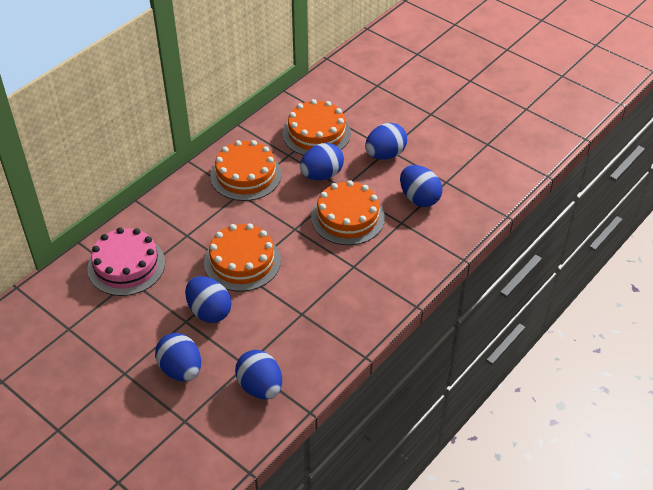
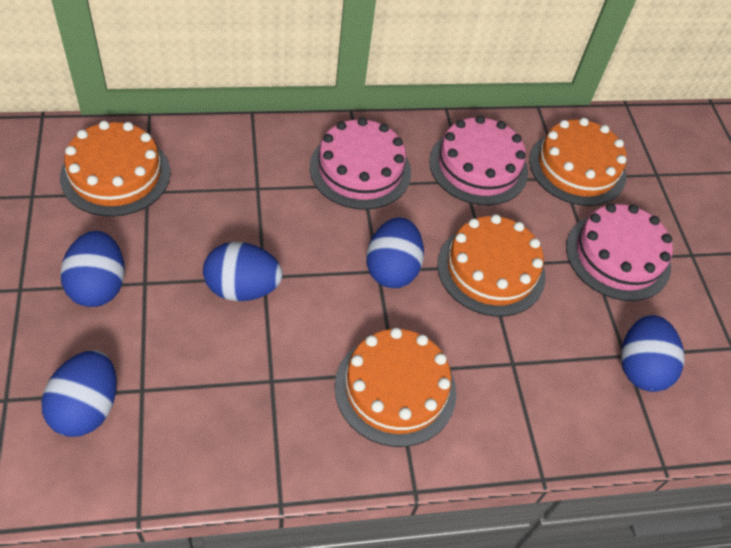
blue egg: 6 -> 5
pink cake: 1 -> 3

